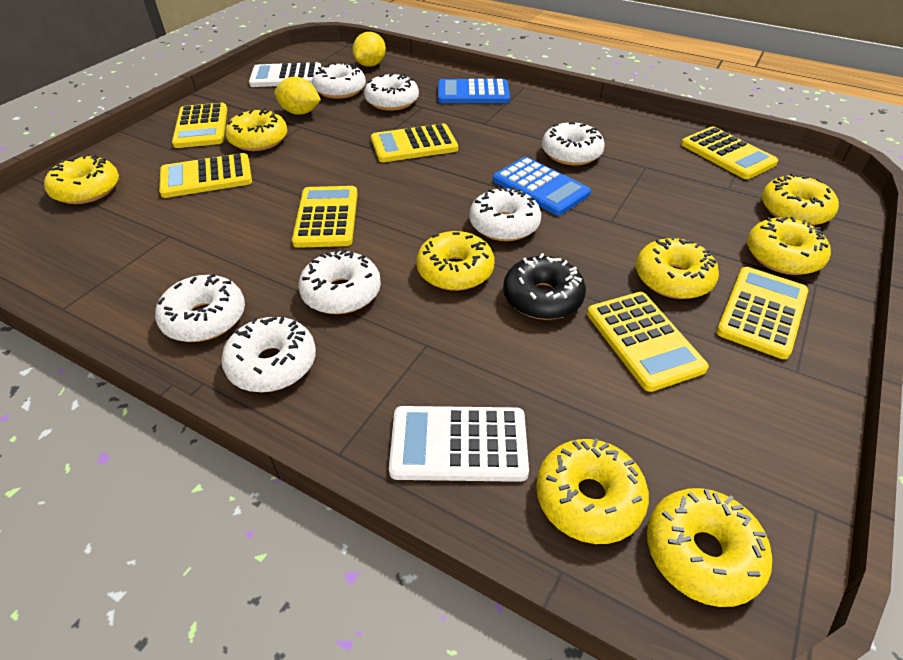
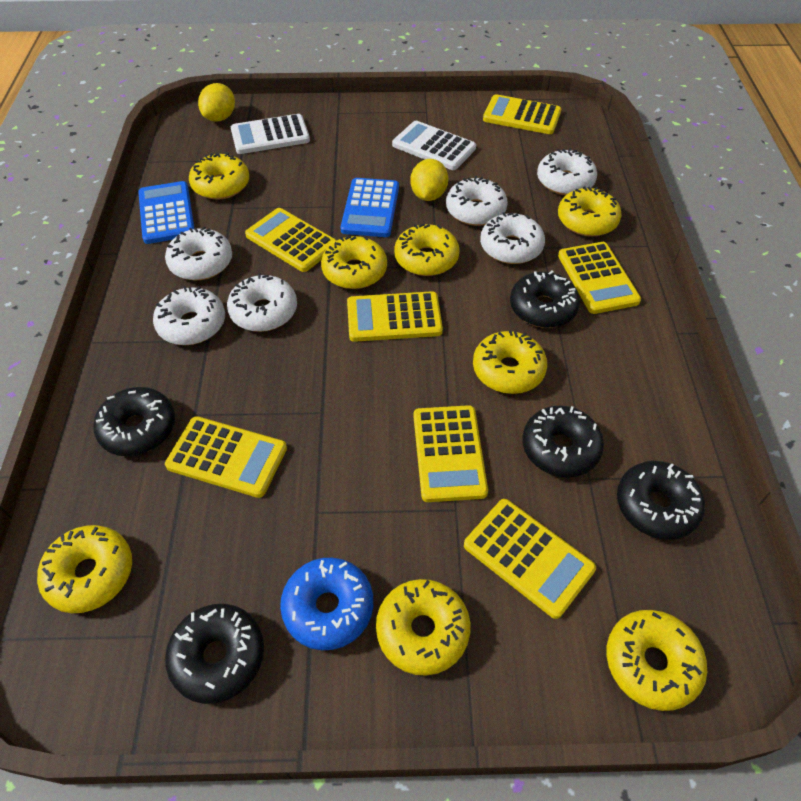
black donut: 1 -> 5
blue donut: 0 -> 1
white donut: 7 -> 6

